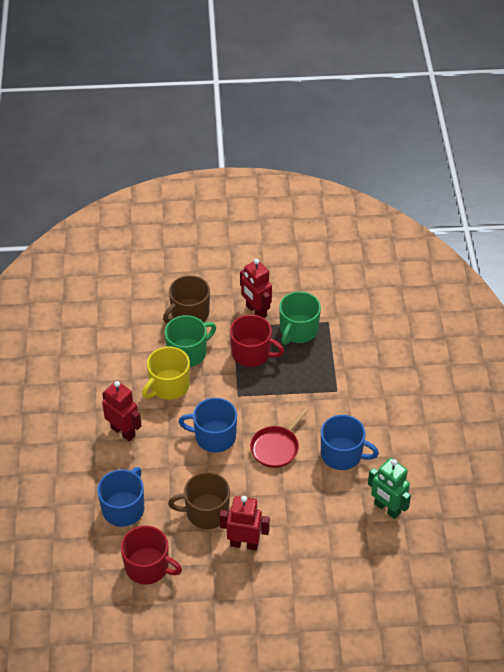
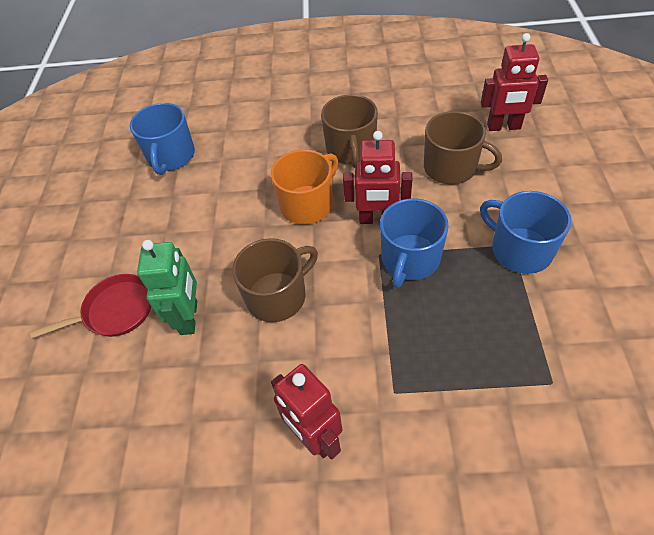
brown mug: 2 -> 3
green mug: 2 -> 0
orange mug: 0 -> 1
red mug: 2 -> 0
yellow mug: 1 -> 0

